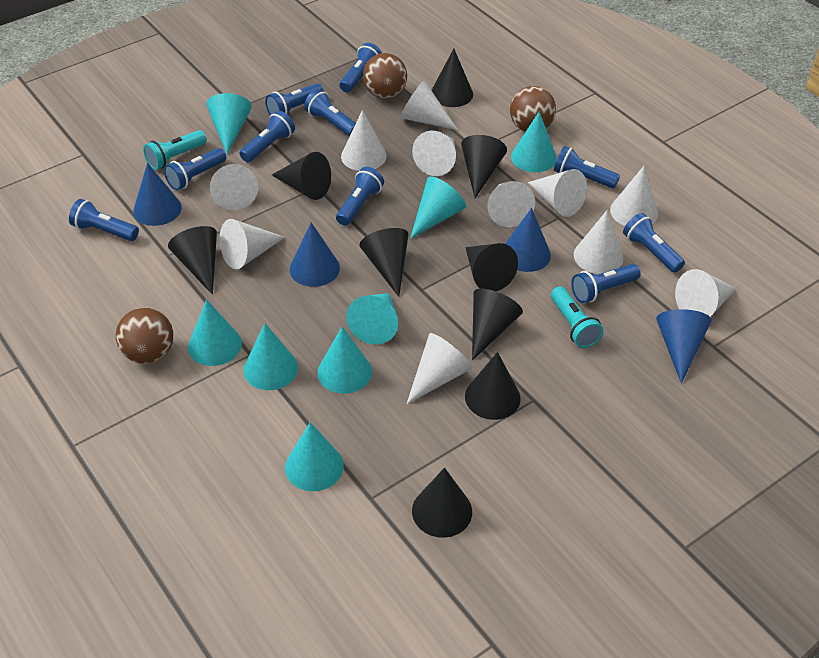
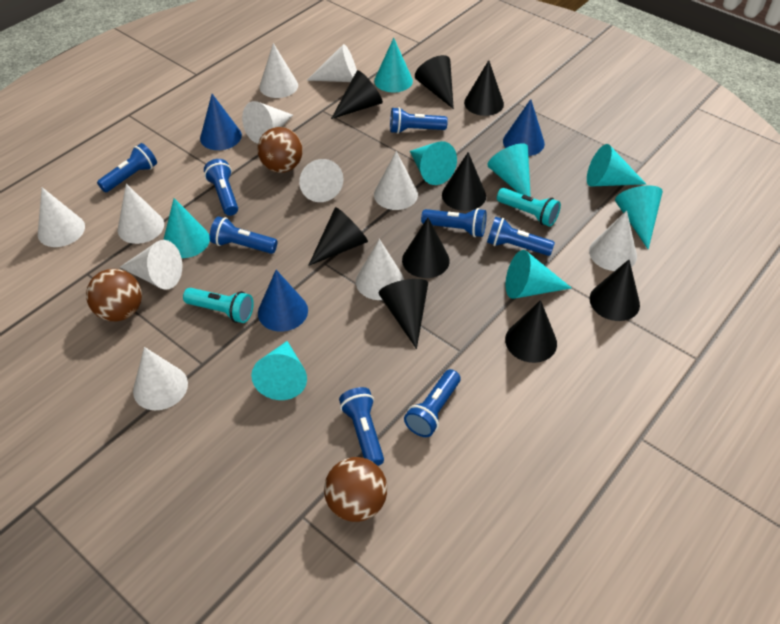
blue cone: 4 -> 3
blue flashlight: 10 -> 8

